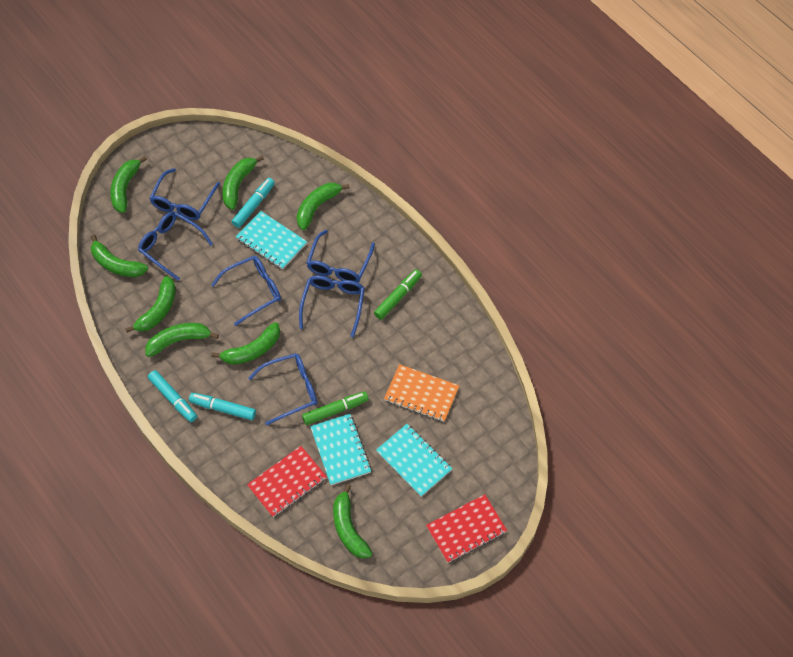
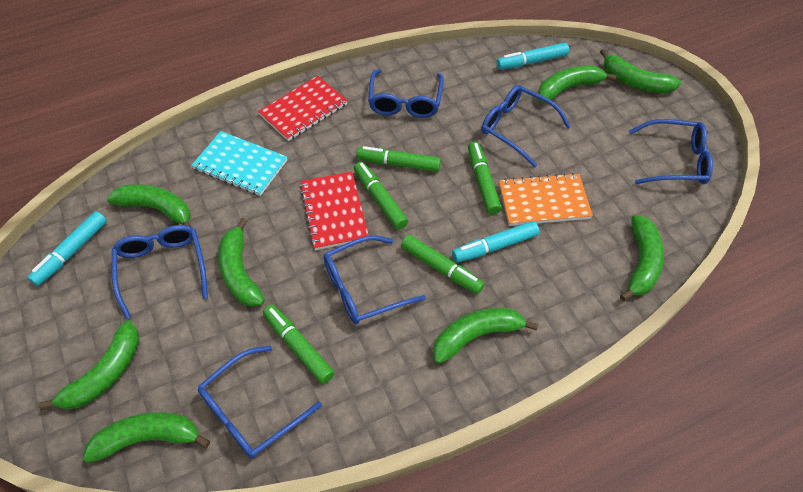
green marker: 2 -> 5
turquoise notebook: 3 -> 1

